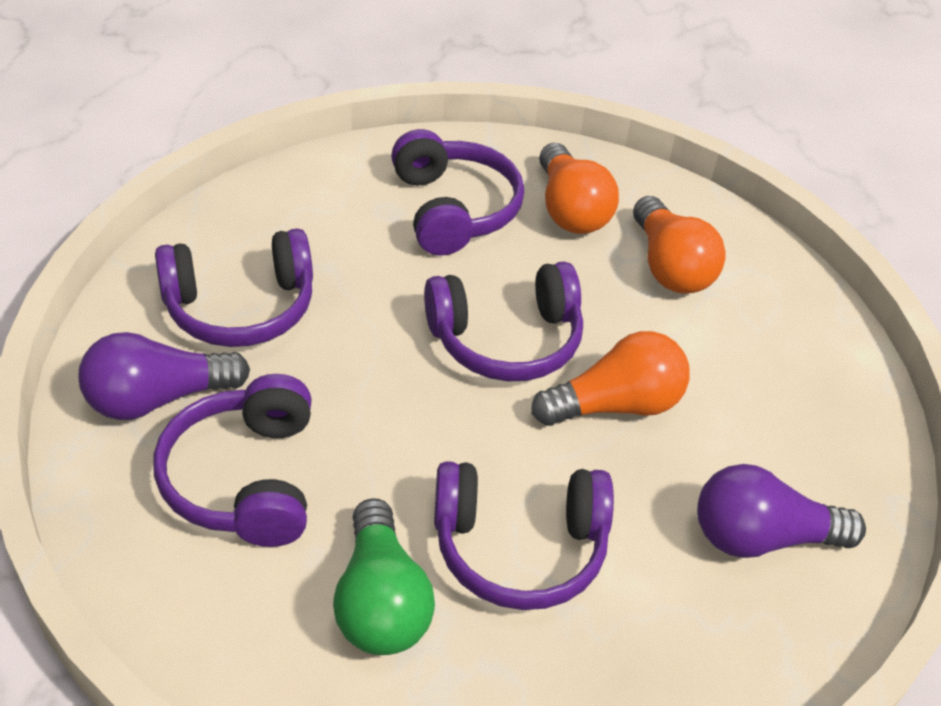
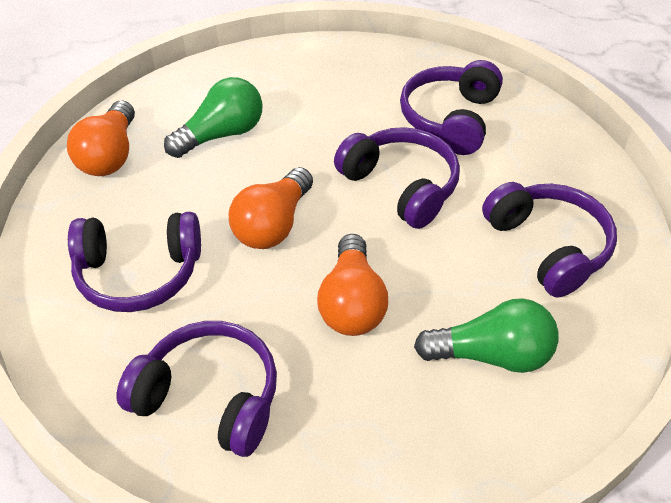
green light bulb: 1 -> 2
purple light bulb: 2 -> 0

